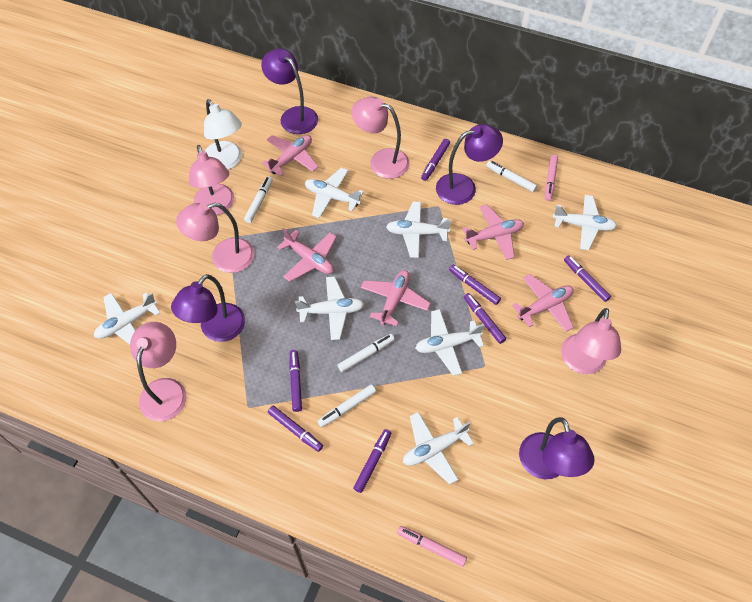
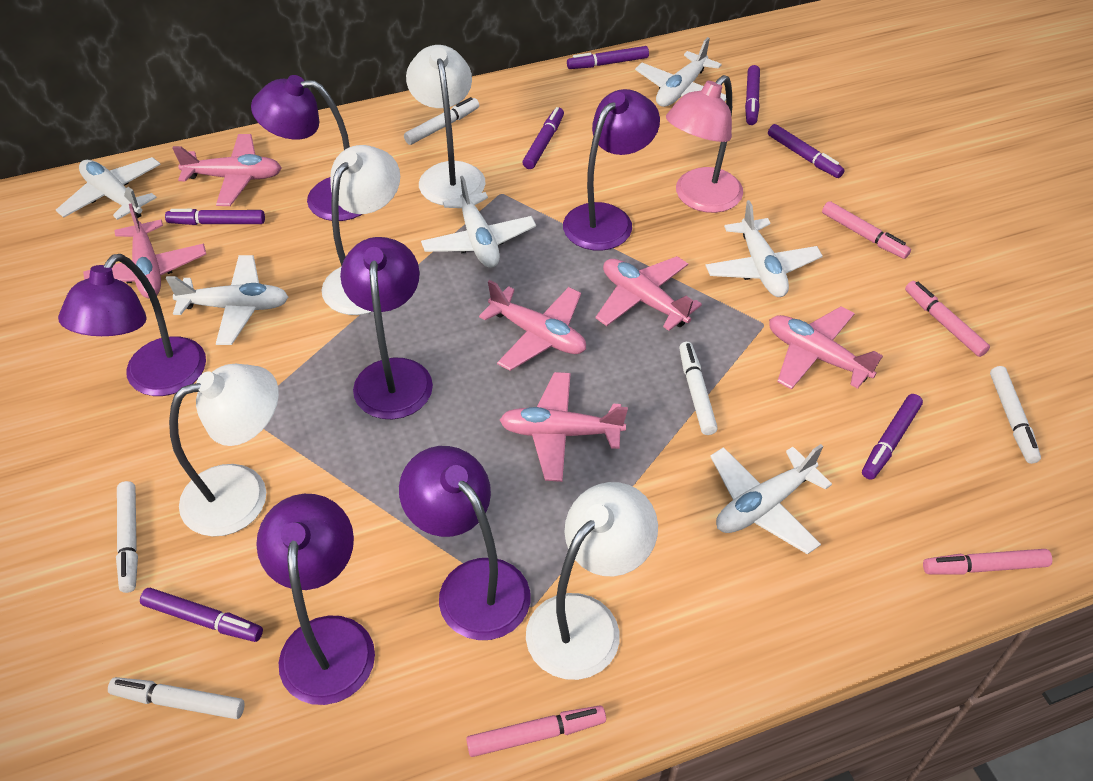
pink lamp: 5 -> 1
pink marker: 2 -> 4
pink plane: 5 -> 6
purple lamp: 4 -> 6
white lamp: 1 -> 4
white marker: 4 -> 5
white plane: 7 -> 6

